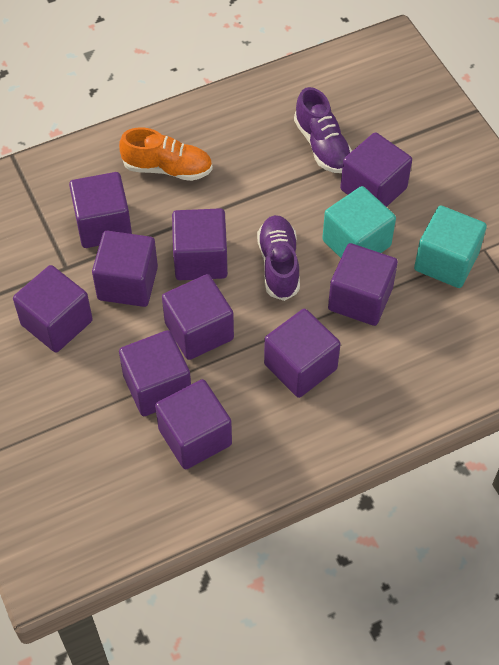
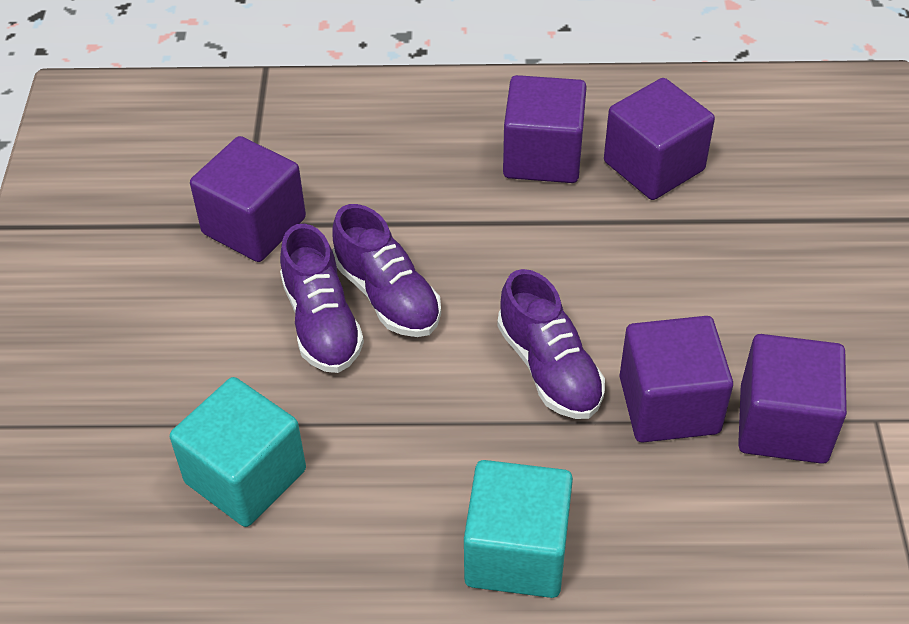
orange shoe: 1 -> 0
purple cube: 10 -> 5
purple shoe: 2 -> 3

